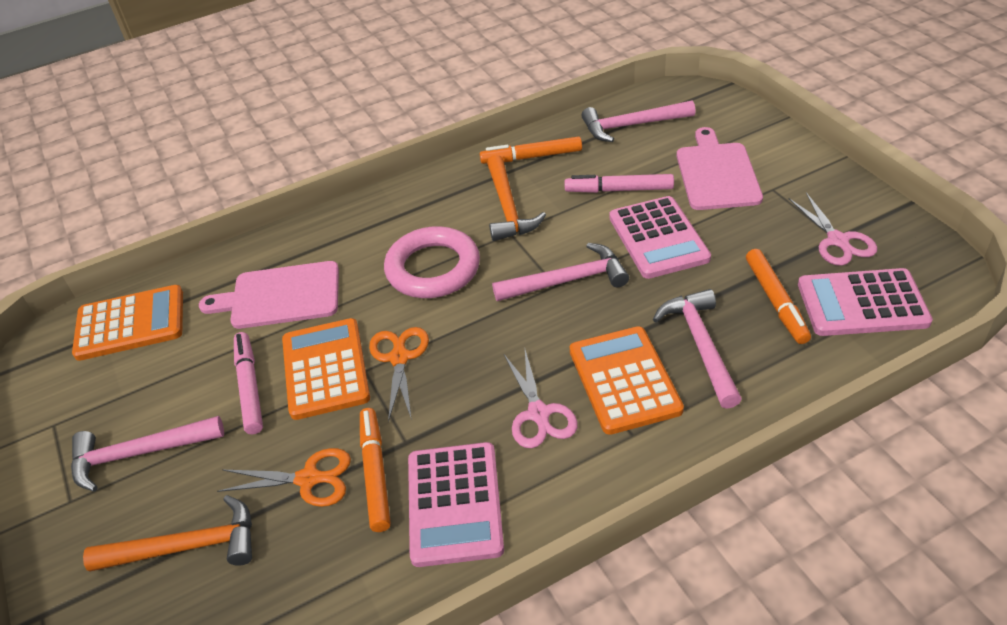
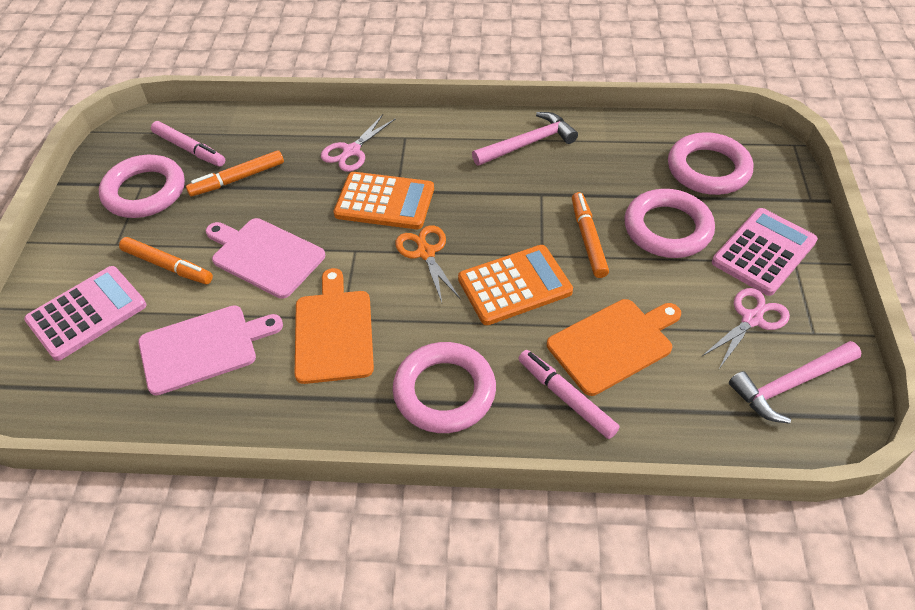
orange calculator: 3 -> 2
orange cutting board: 0 -> 2
orange hammer: 2 -> 0
orange scissors: 2 -> 1
pink calculator: 3 -> 2
pink hammer: 4 -> 2
pink ring: 1 -> 4

